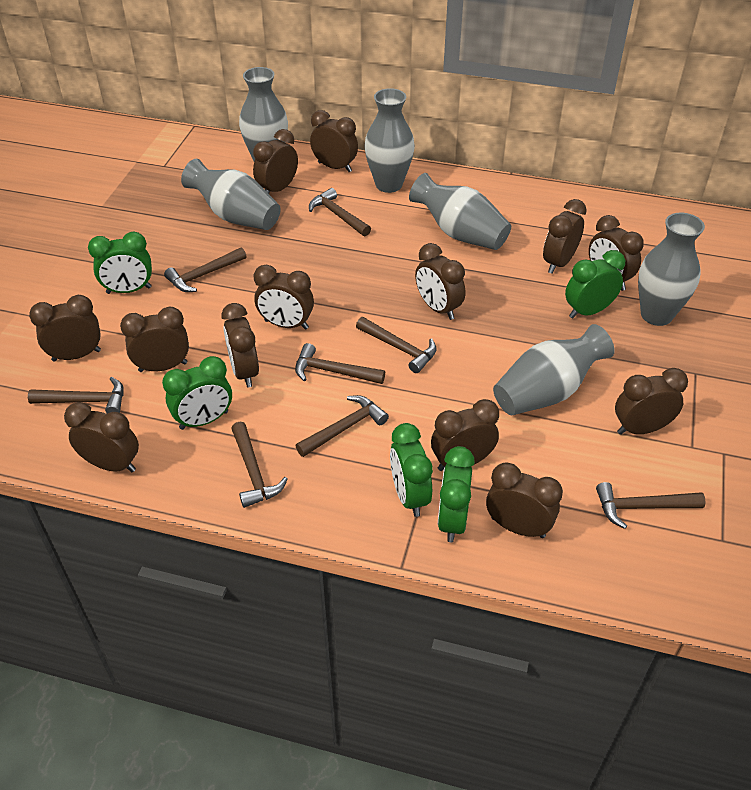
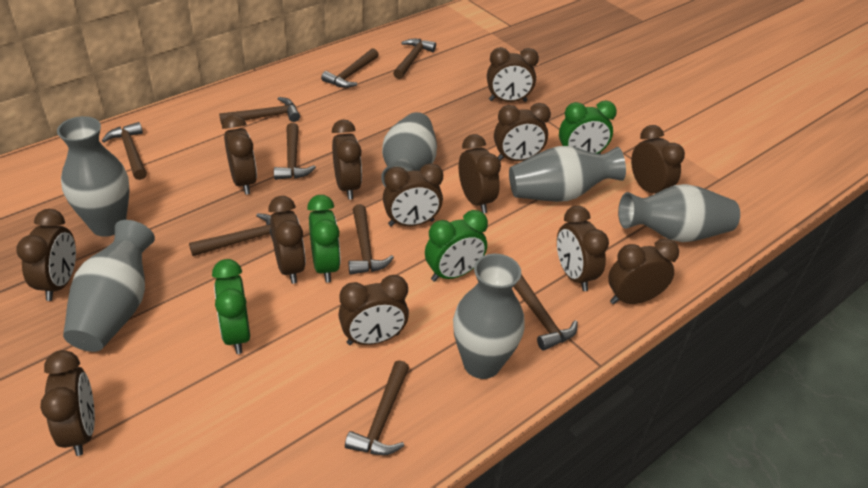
brown hammer: 8 -> 9
green clock: 5 -> 4

